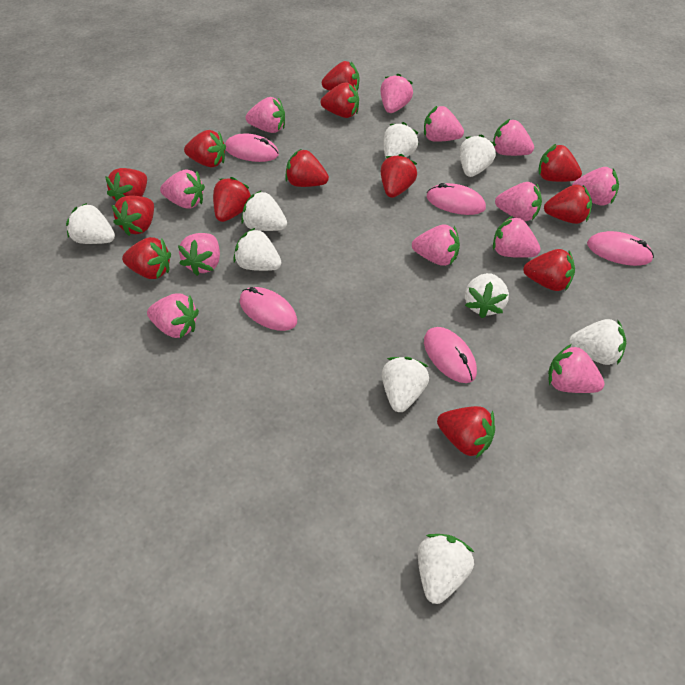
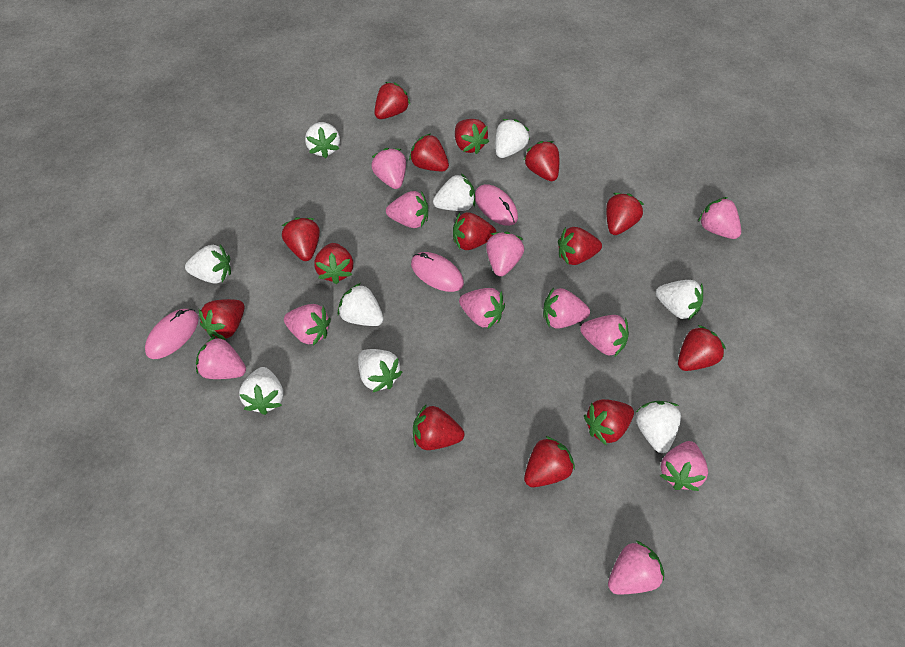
pink mouse: 5 -> 3
pink strawberry: 12 -> 11
red strawberry: 13 -> 14

